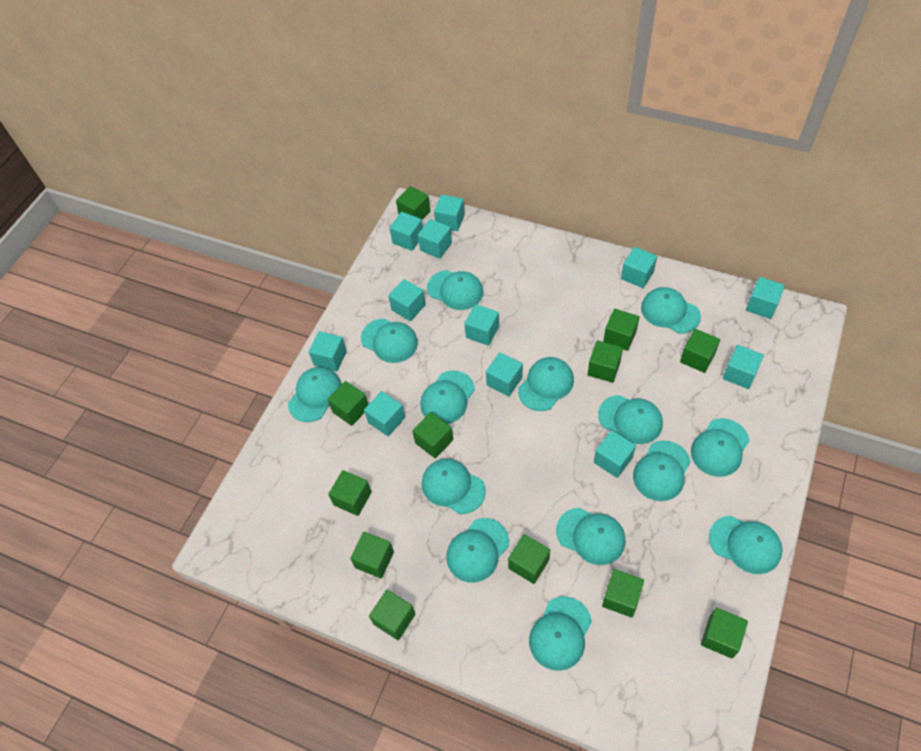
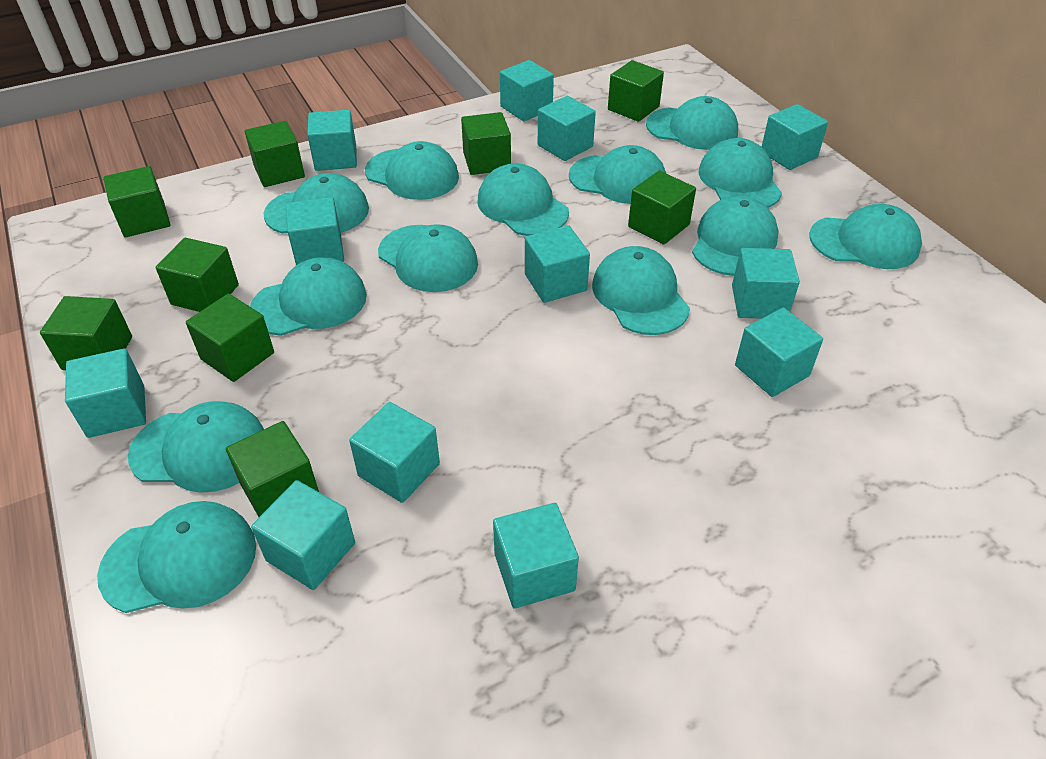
green cube: 12 -> 9
turquoise cap: 14 -> 13

